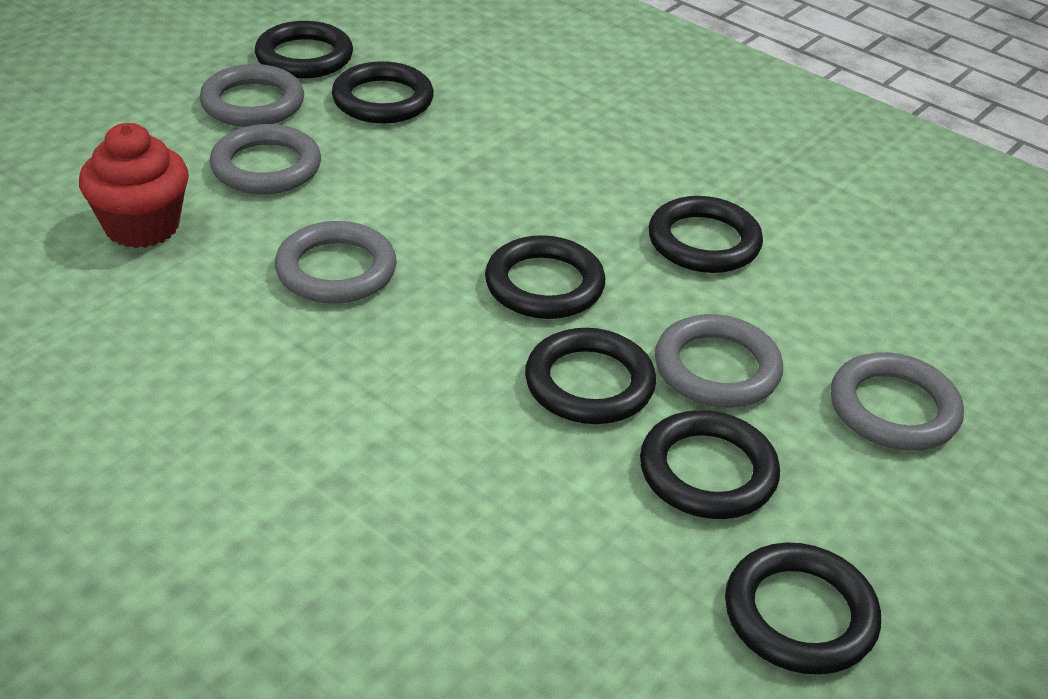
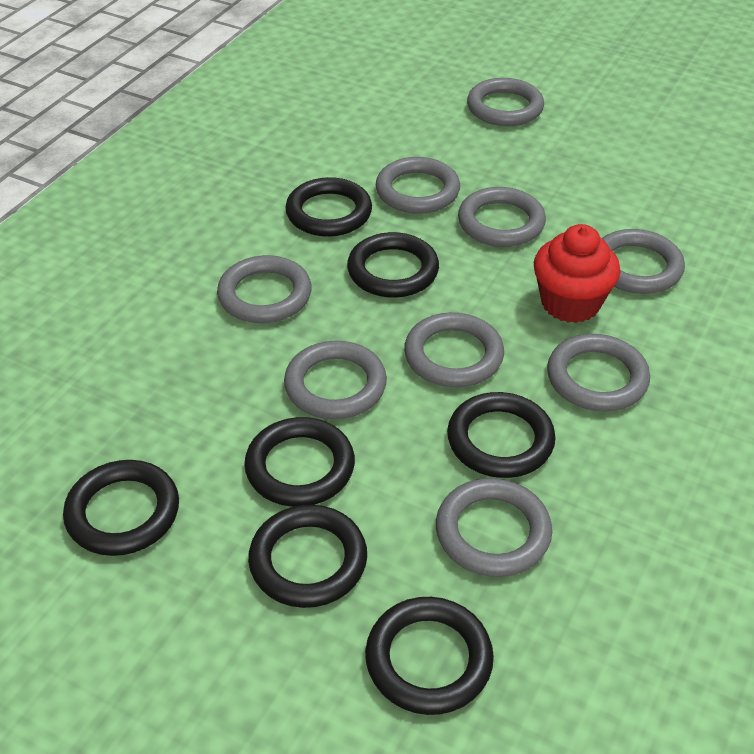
grey ring: 5 -> 9

